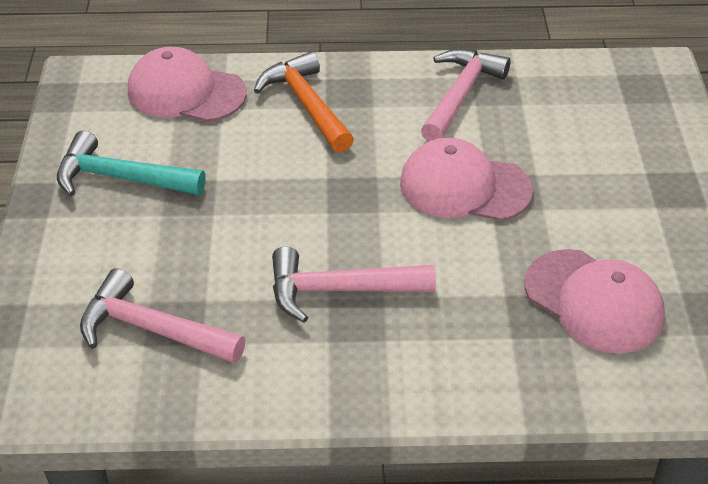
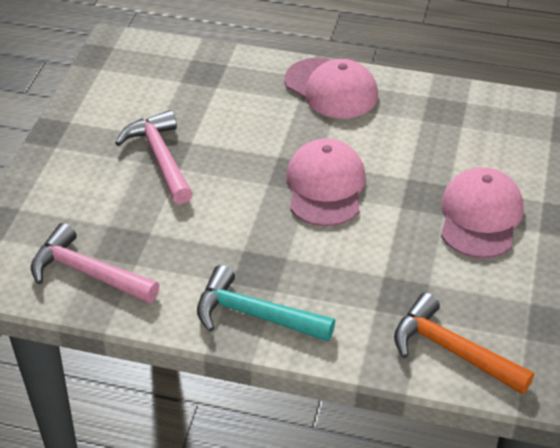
pink hammer: 3 -> 2

